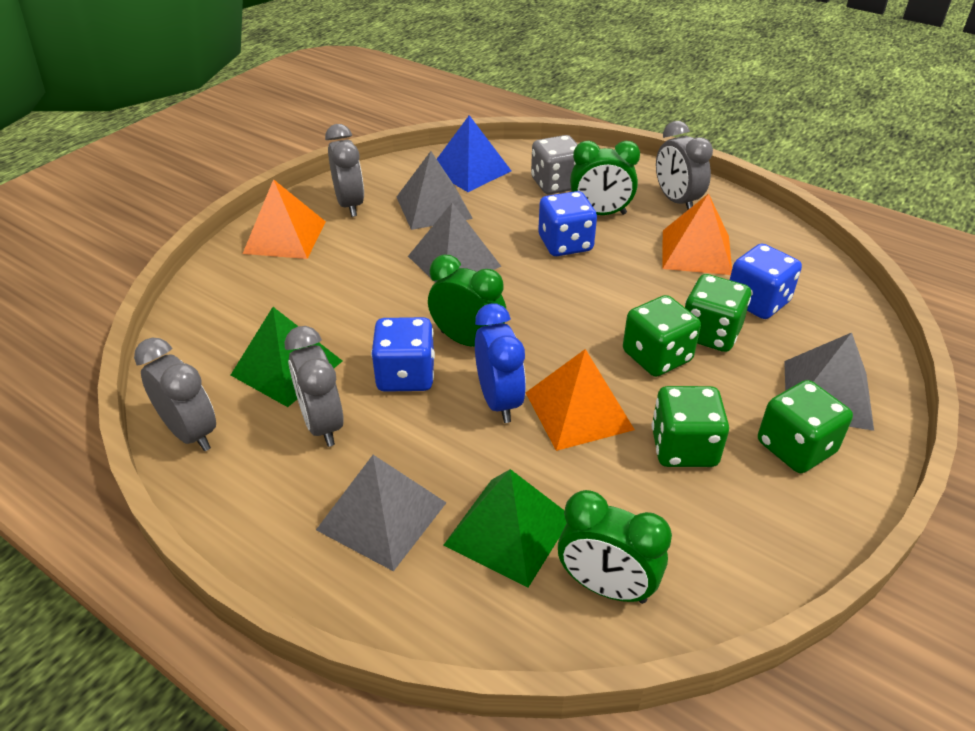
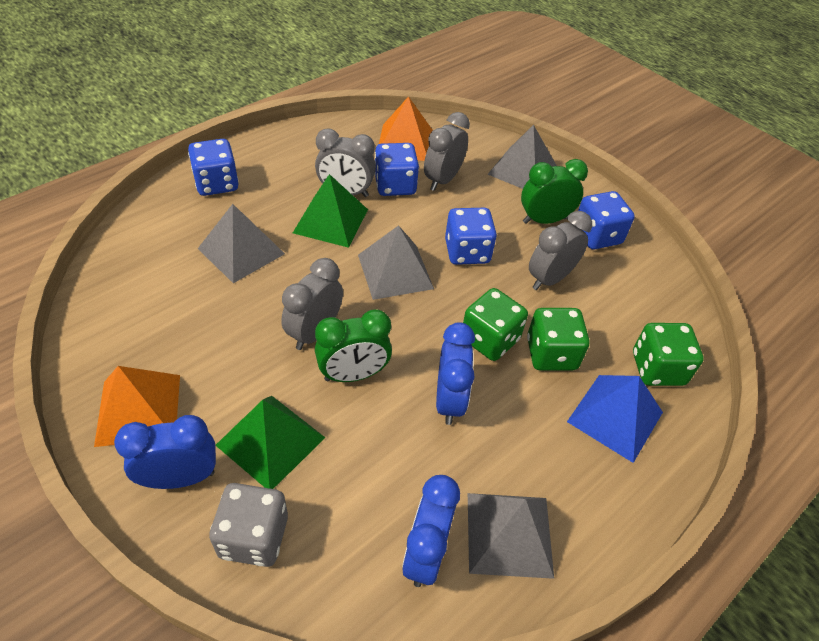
blue clock: 1 -> 3
blue dice: 3 -> 4
green clock: 3 -> 2
green dice: 4 -> 3
orange pyramid: 3 -> 2

